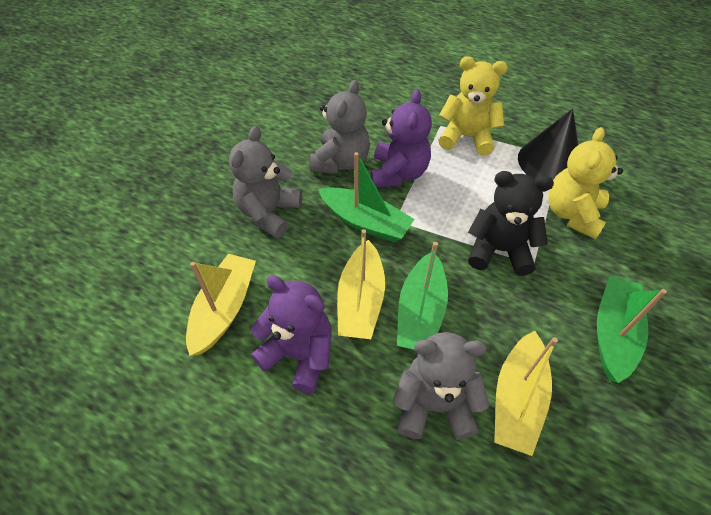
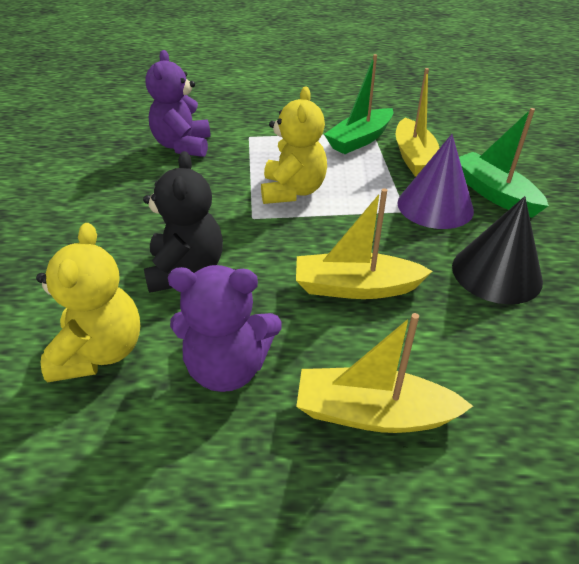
green boat: 3 -> 2
grey teddy bear: 3 -> 0
purple cone: 0 -> 1

